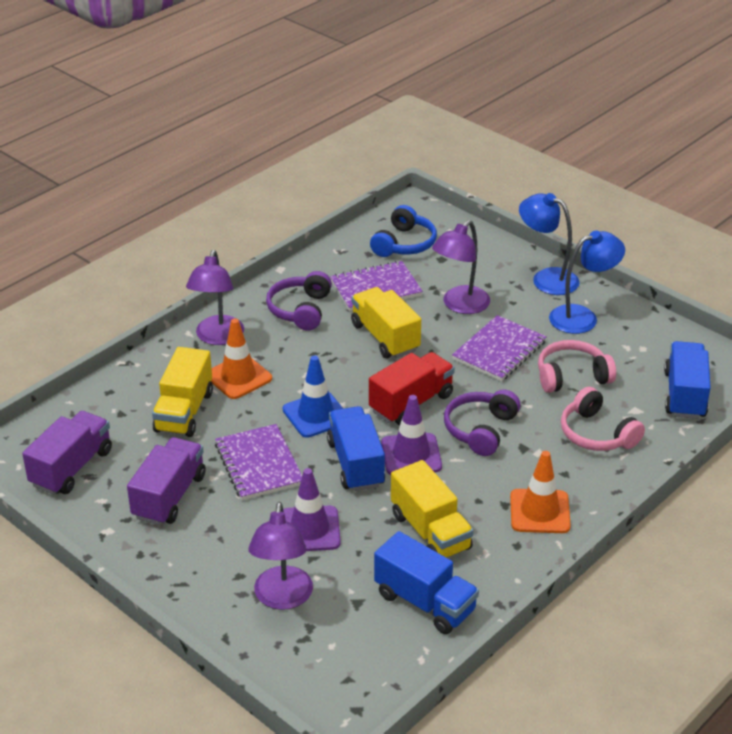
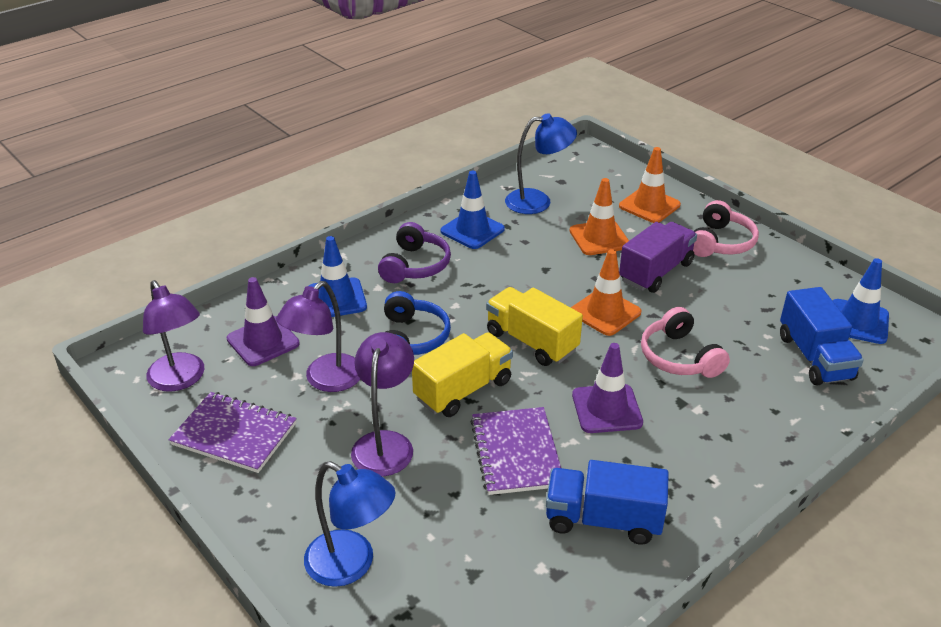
blue traffic cone: 1 -> 3
blue truck: 3 -> 2
orange traffic cone: 2 -> 3
purple headphones: 2 -> 1
purple notebook: 3 -> 2
purple truck: 2 -> 1
red truck: 1 -> 0
yellow truck: 3 -> 2

